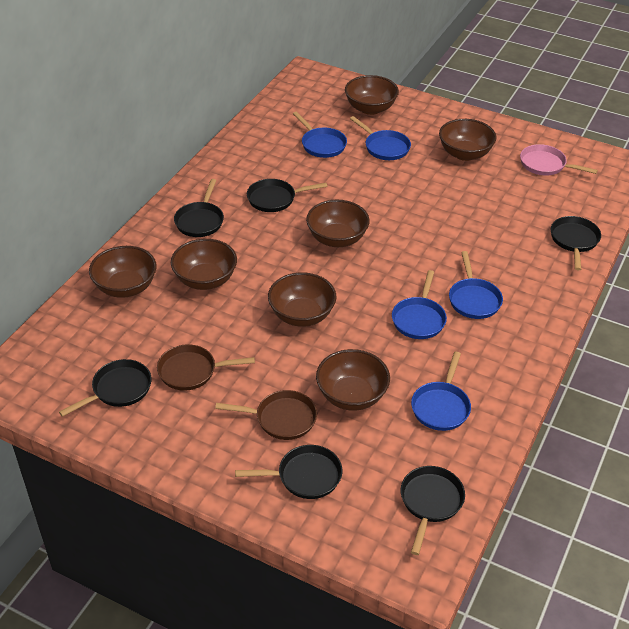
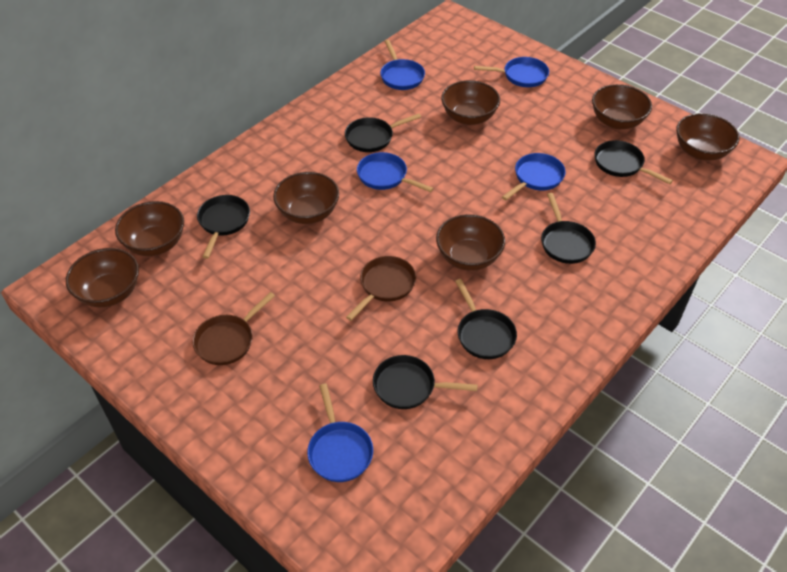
pink pan: 1 -> 0

